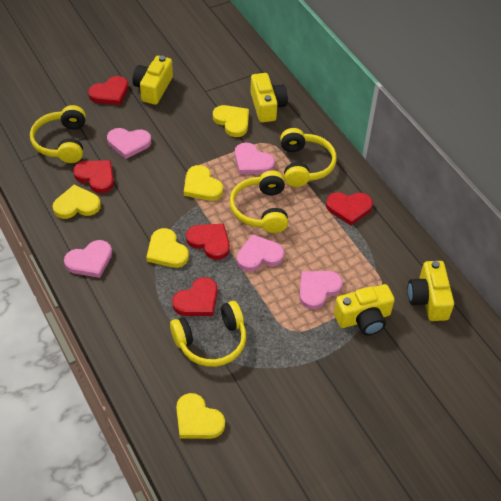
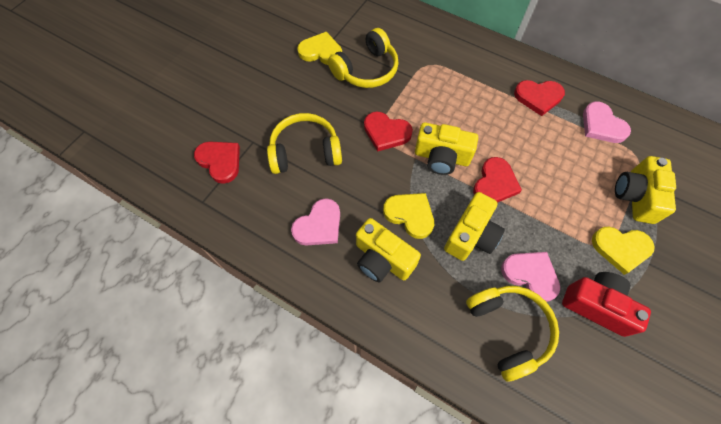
pink heart: 5 -> 3
red camera: 0 -> 1
red heart: 5 -> 4
yellow headphones: 4 -> 3
yellow heart: 5 -> 3

